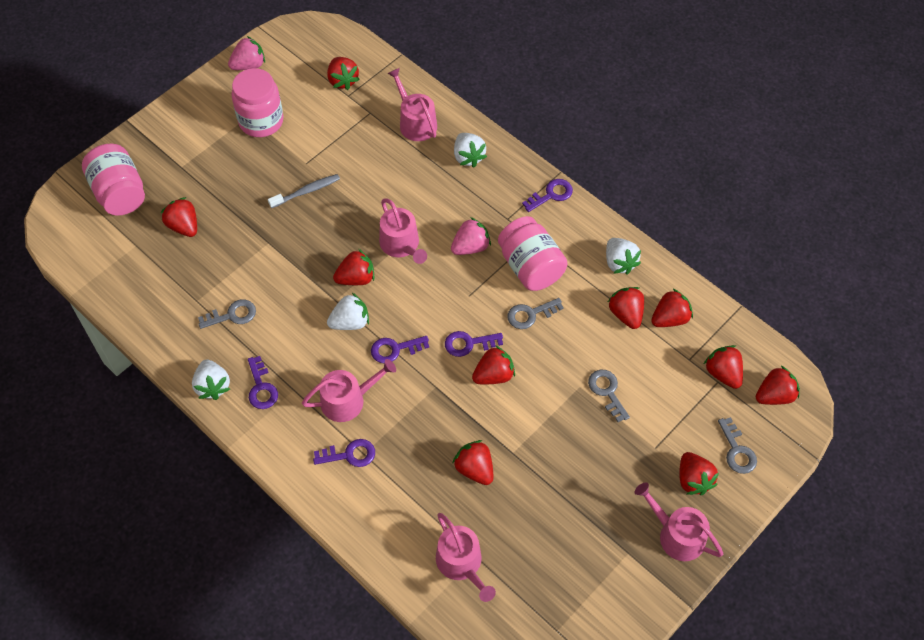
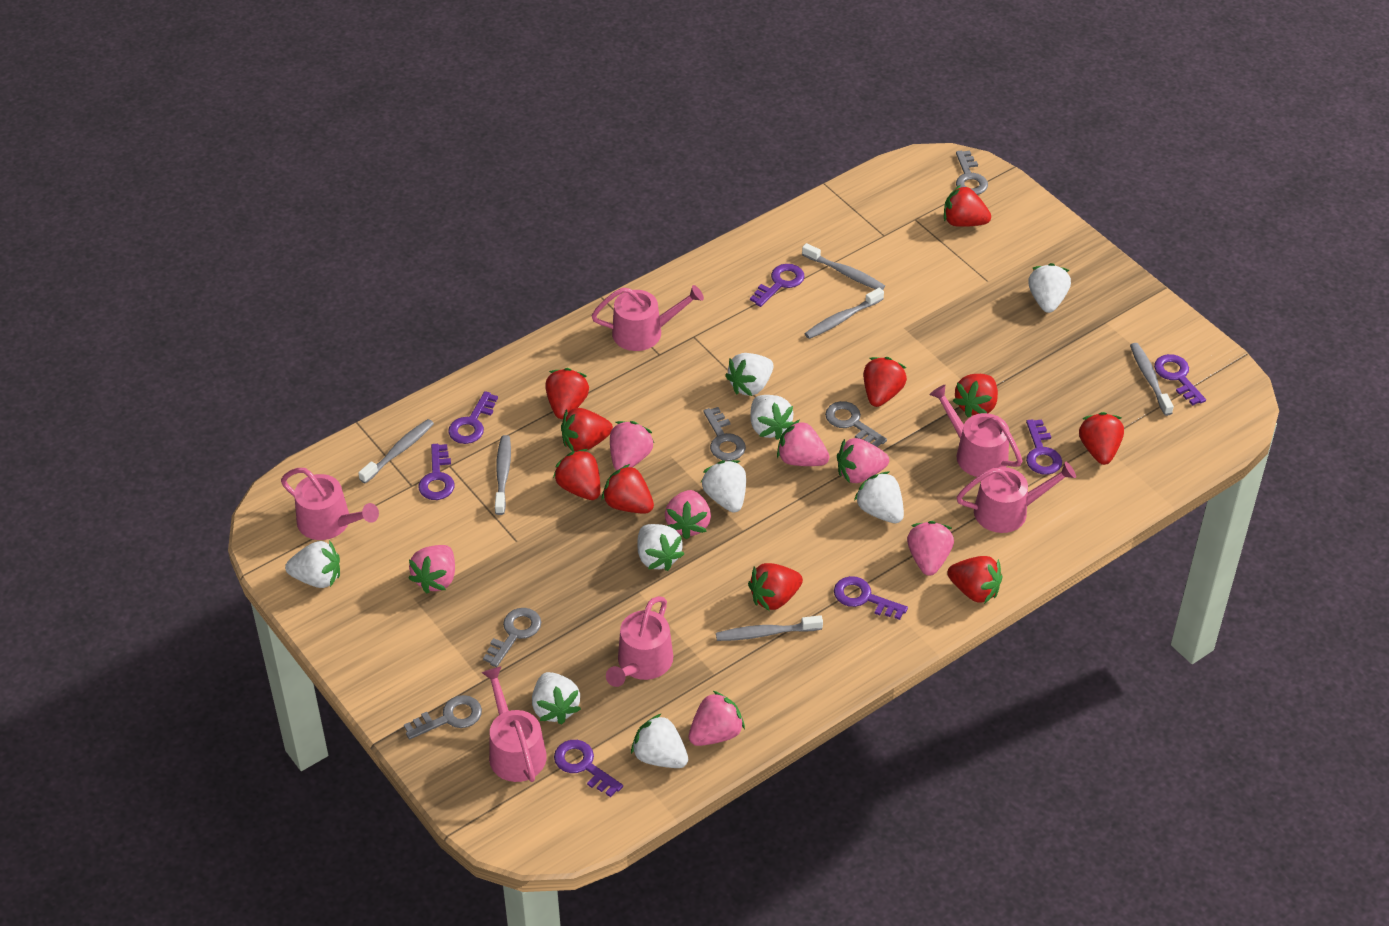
grey key: 4 -> 5
grey toothbrush: 1 -> 6
pink jar: 3 -> 0
pink strawberry: 2 -> 7
pink watering can: 5 -> 6
purple key: 5 -> 7
white strawberry: 4 -> 9

